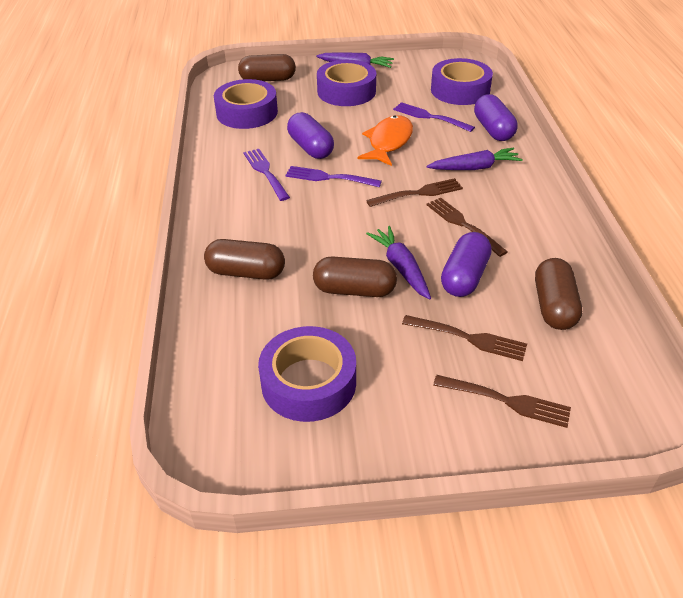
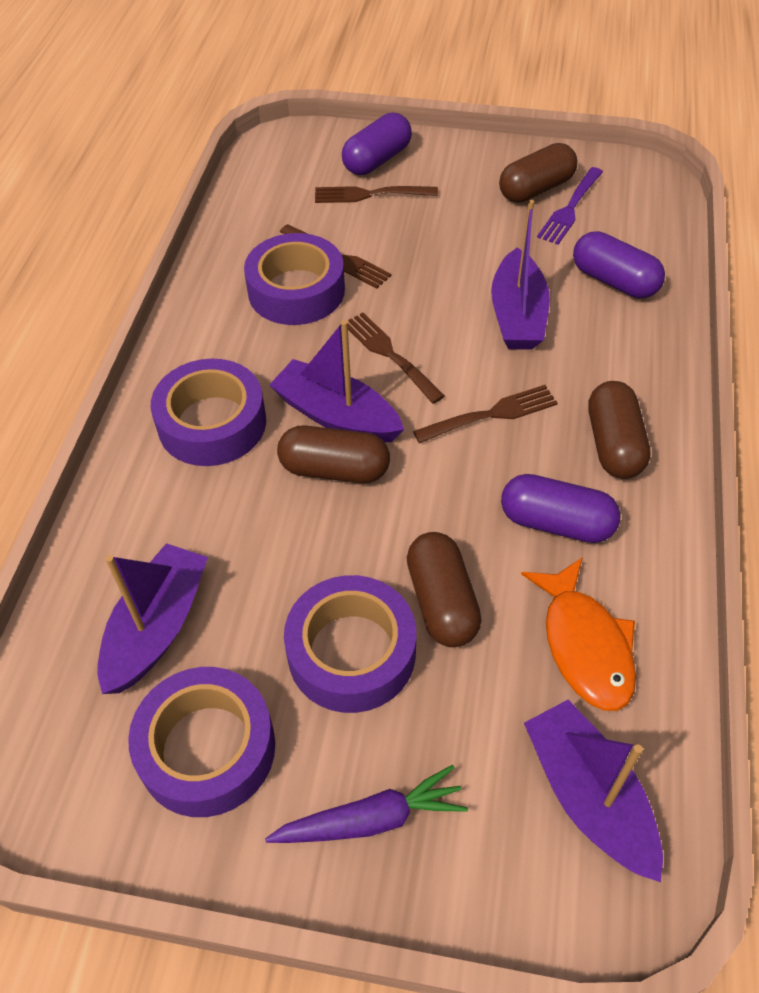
purple boat: 0 -> 4
purple carrot: 3 -> 1
purple fork: 3 -> 1

